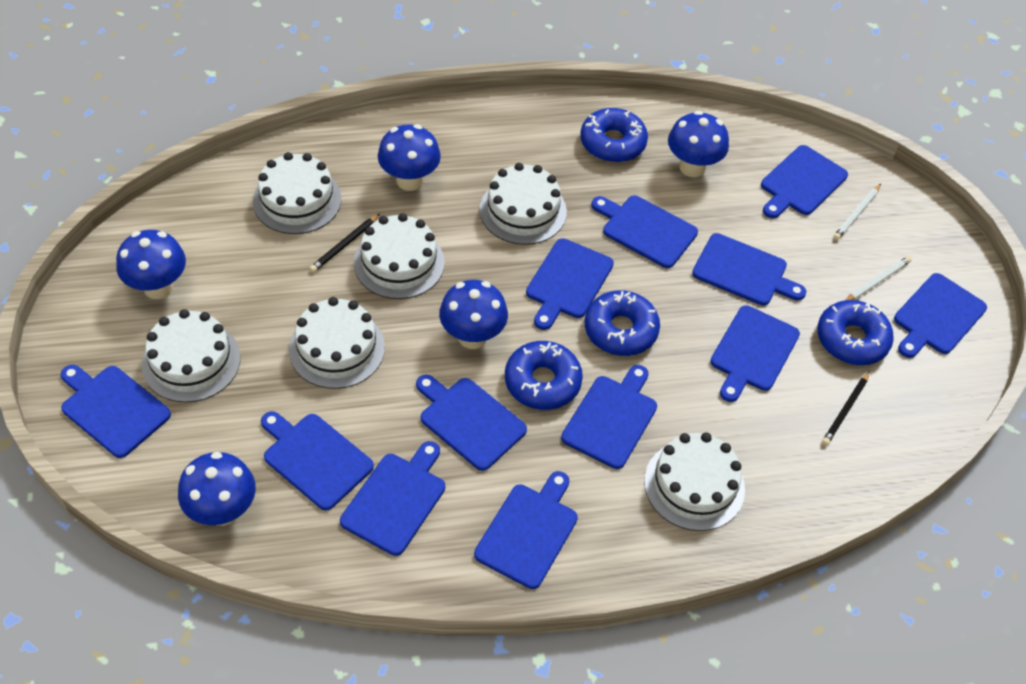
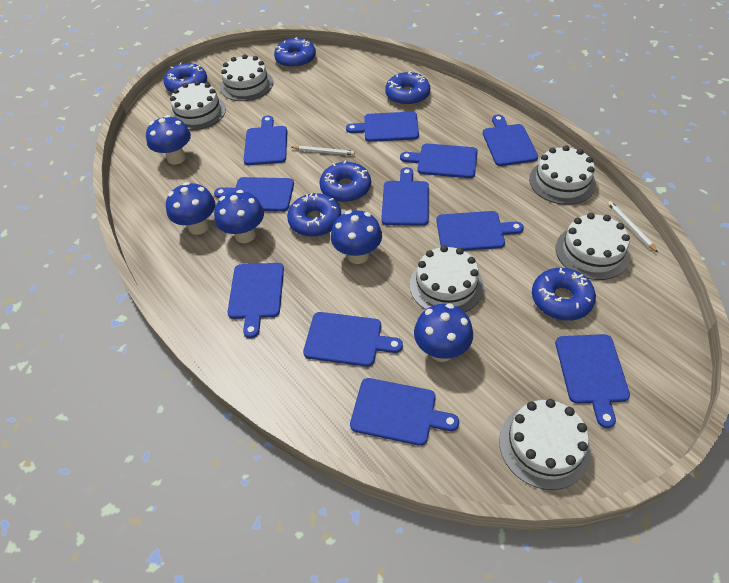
black pencil: 2 -> 0
blue cutting board: 12 -> 11
blue donut: 4 -> 6

